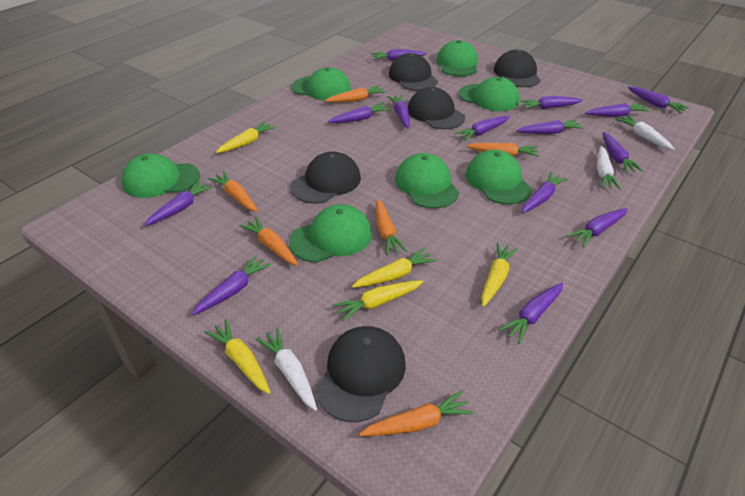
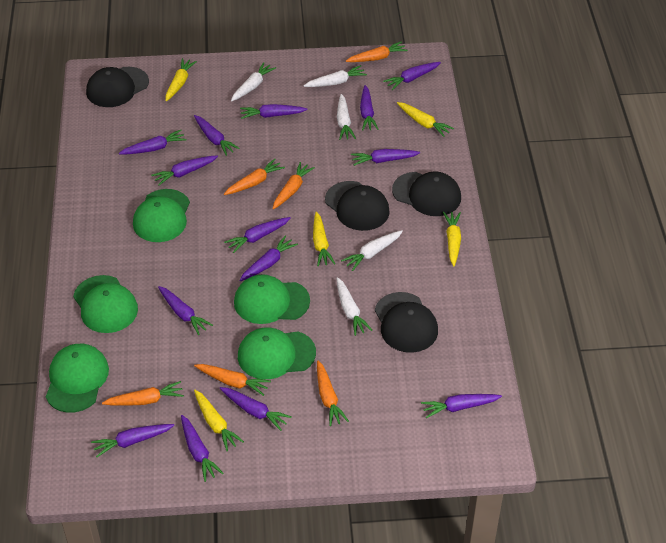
black cap: 5 -> 4
green cap: 7 -> 5
white carrot: 3 -> 5

